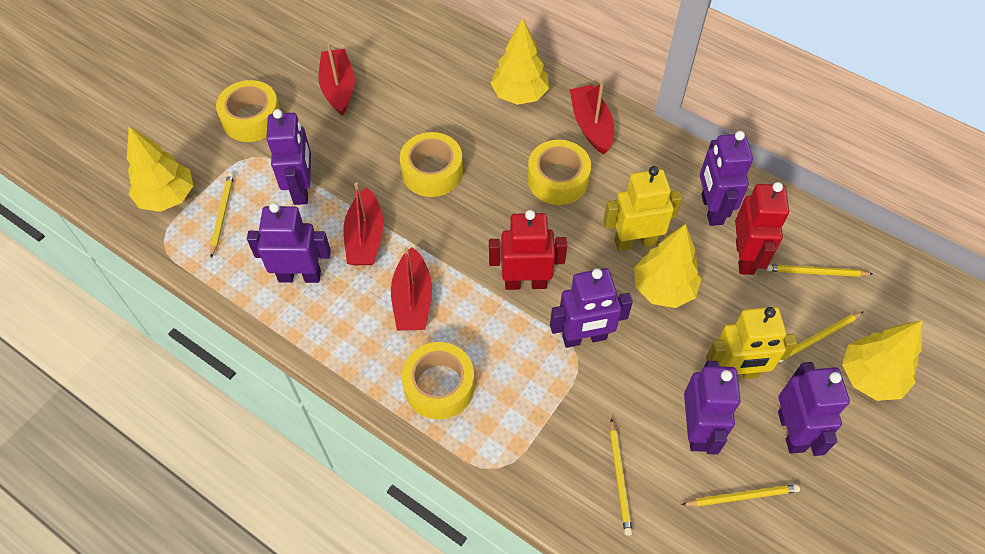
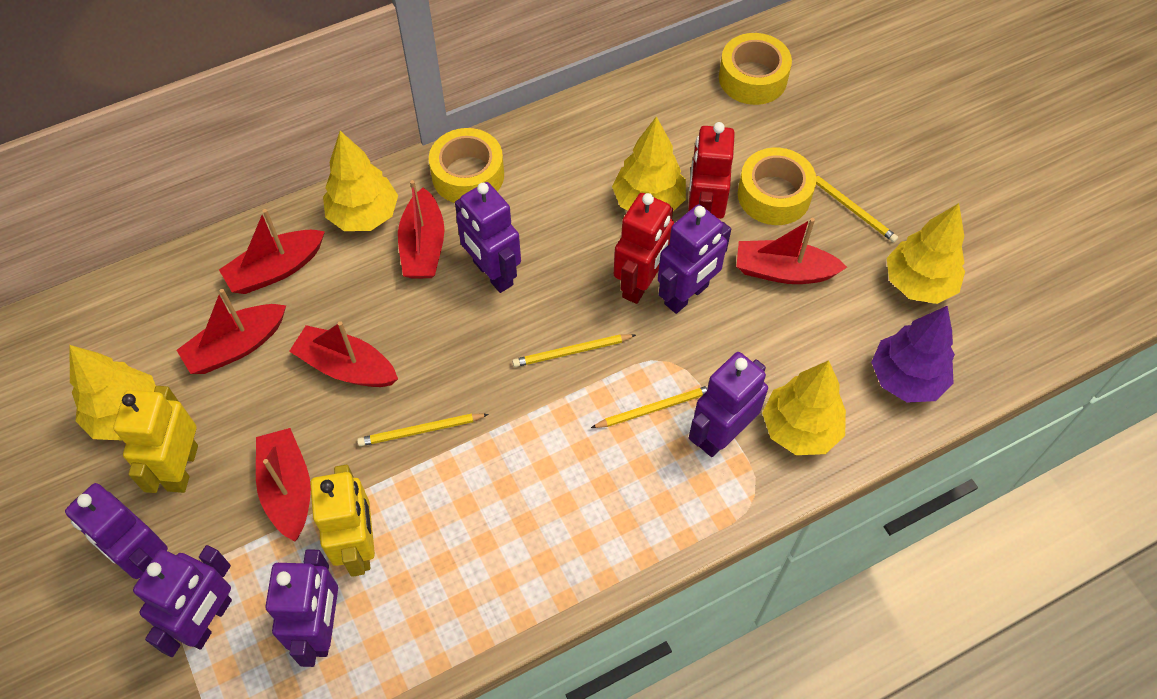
purple tree: 0 -> 1
red boat: 4 -> 6
yellow pencil: 5 -> 4
yellow tape: 4 -> 3
yellow tree: 4 -> 5

